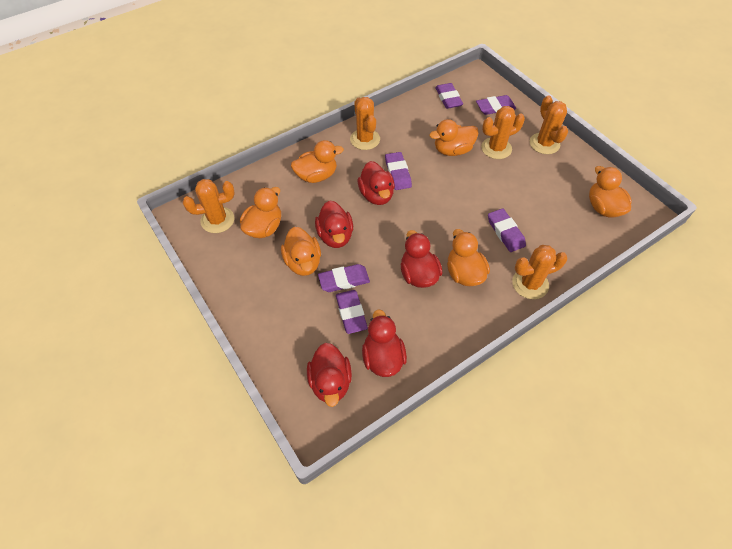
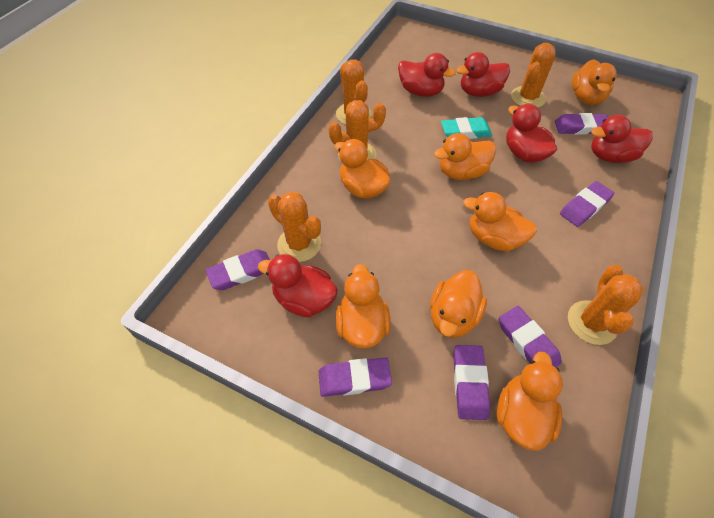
orange duck: 6 -> 7
turquoise eraser: 0 -> 1

